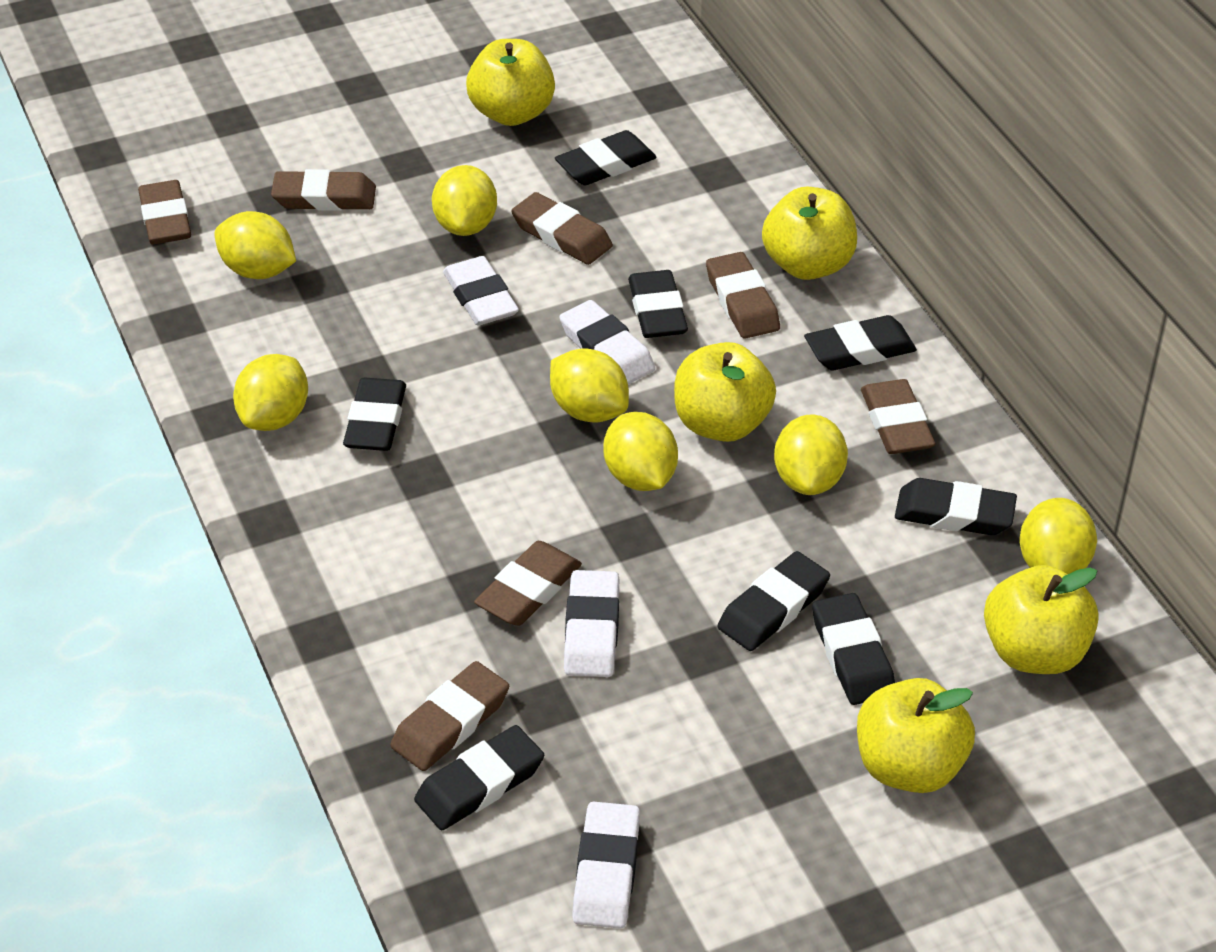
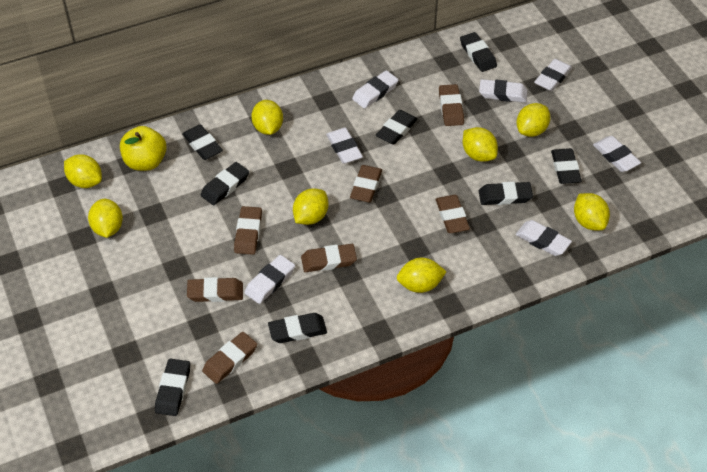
white eraser: 4 -> 7
yellow apple: 5 -> 1
yellow lemon: 7 -> 8

